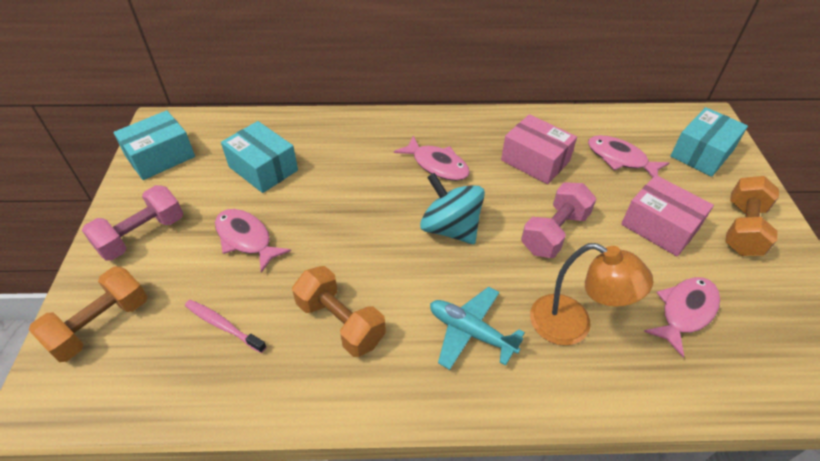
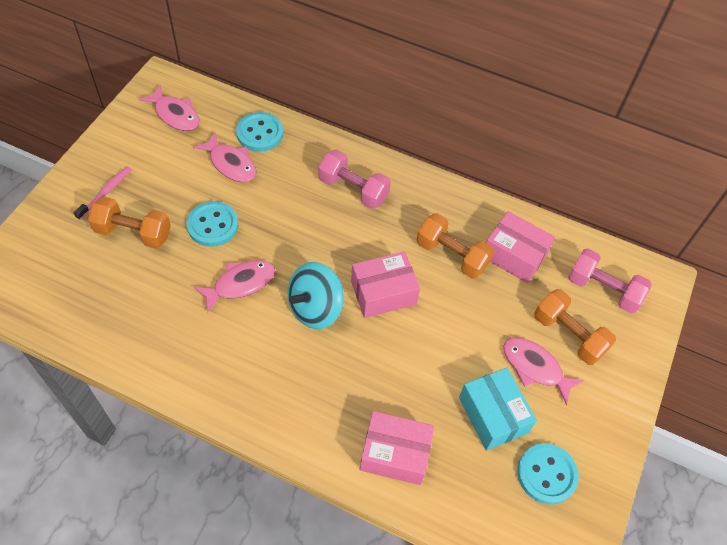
orange lamp: 1 -> 0
pink box: 2 -> 3
turquoise box: 3 -> 1
turquoise button: 0 -> 3
turquoise plane: 1 -> 0

